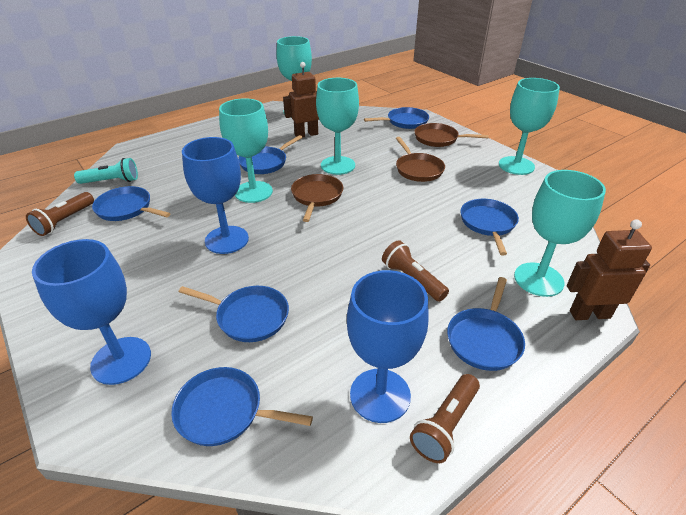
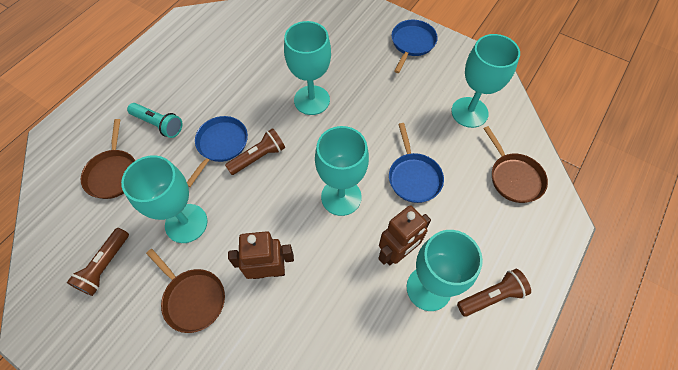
blue goblet: 3 -> 0
blue pan: 7 -> 3

